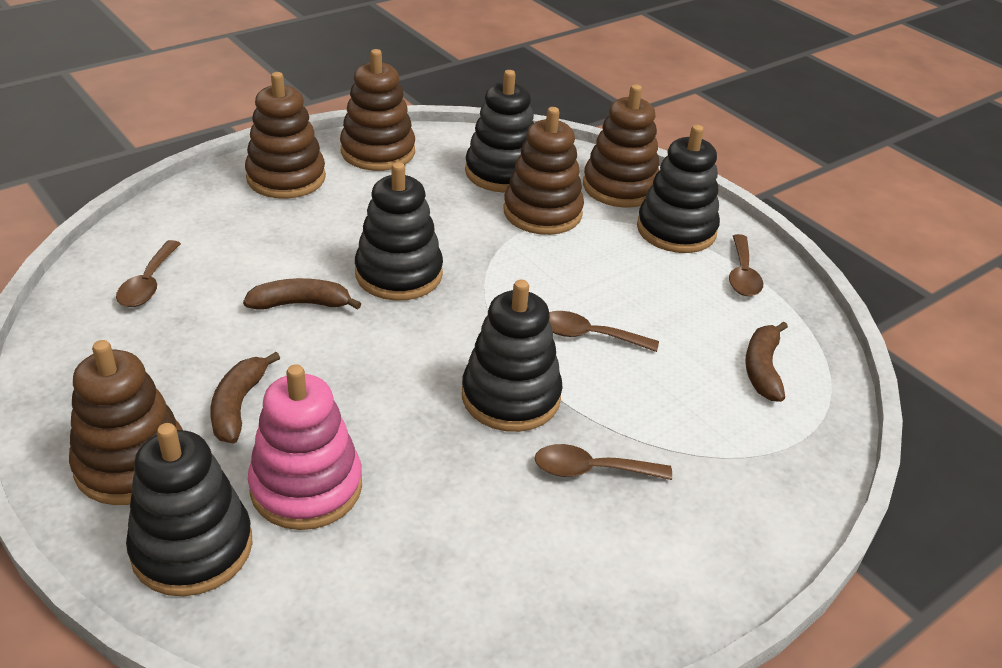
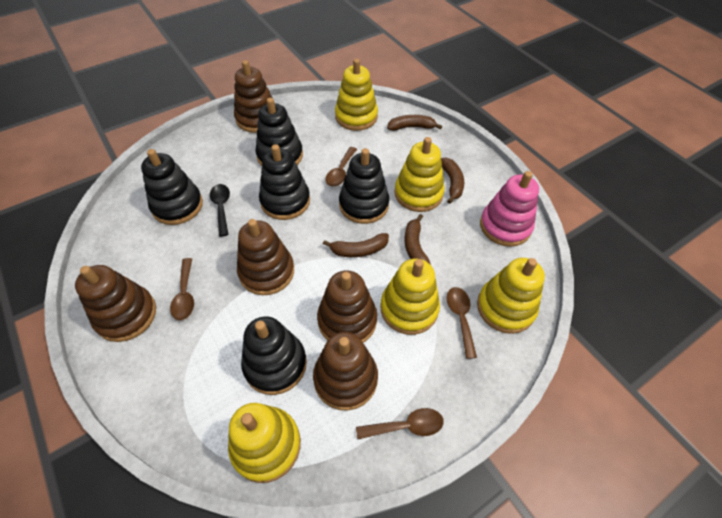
black spoon: 0 -> 1
brown banana: 3 -> 4
yellow stacking toy: 0 -> 5

